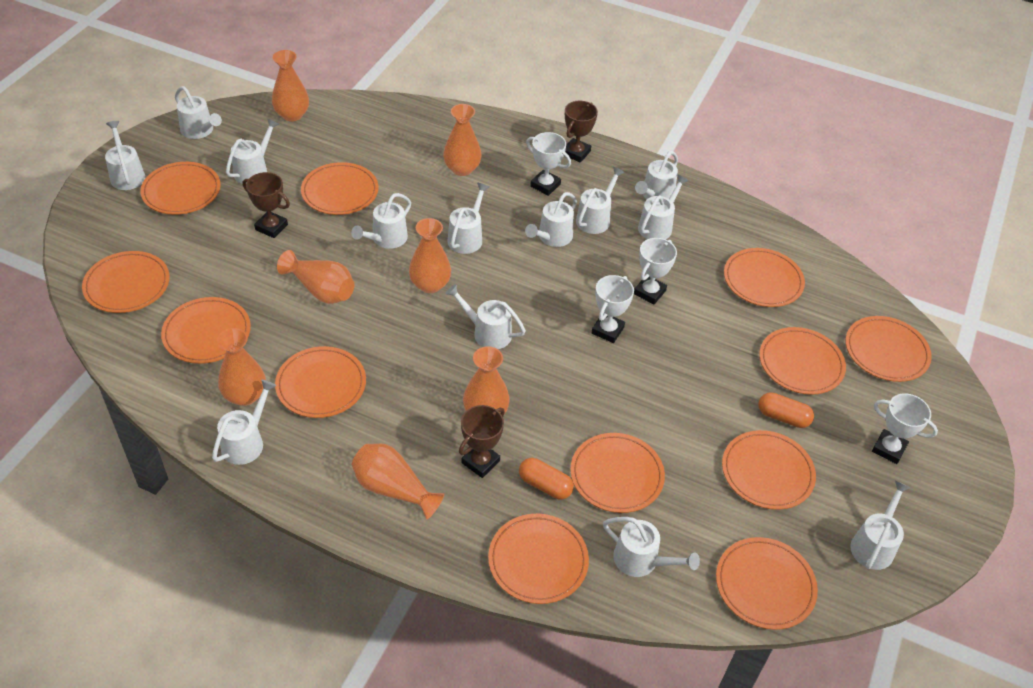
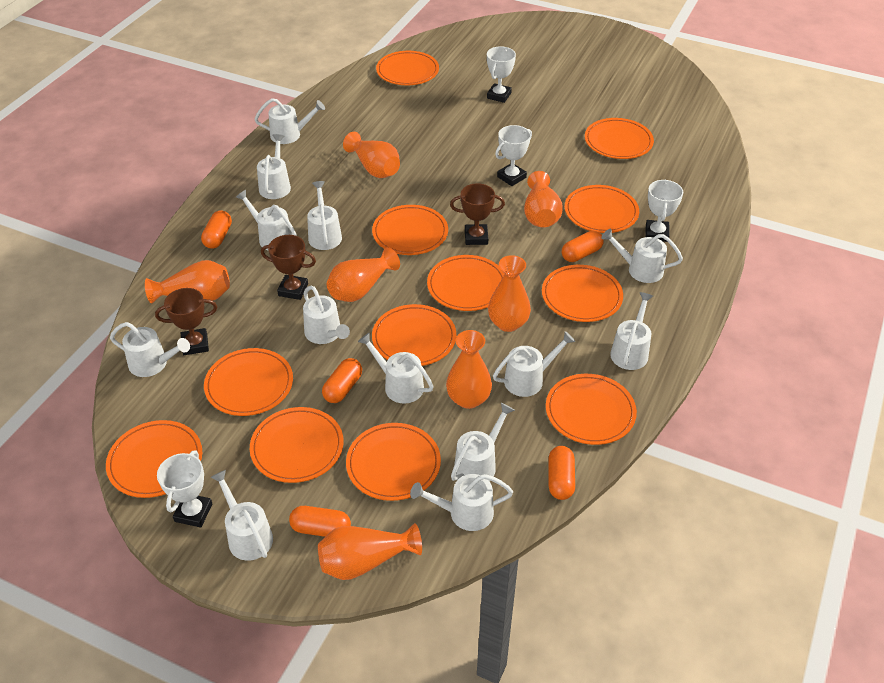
orange capsule: 2 -> 5

